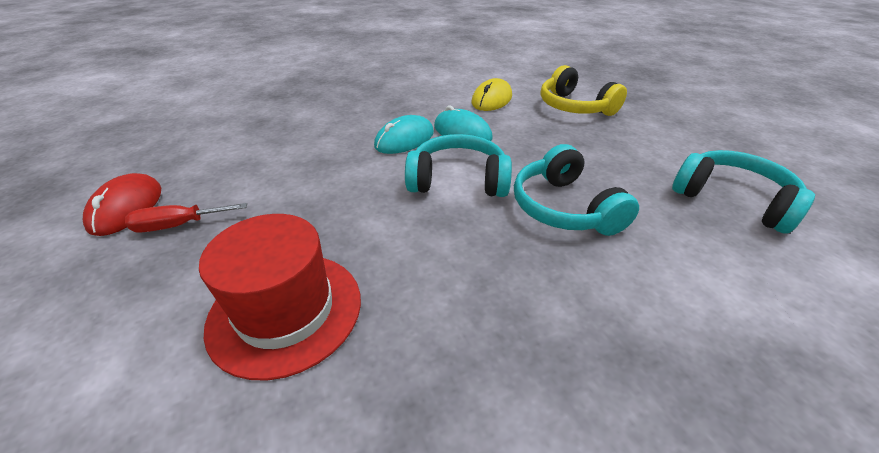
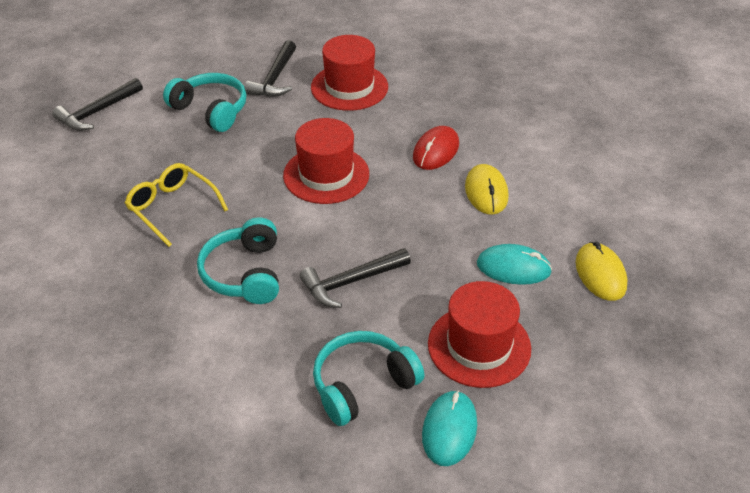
black hammer: 0 -> 3
red hat: 1 -> 3
red screwdriver: 1 -> 0
yellow glasses: 0 -> 1
yellow headphones: 1 -> 0
yellow mouse: 1 -> 2

